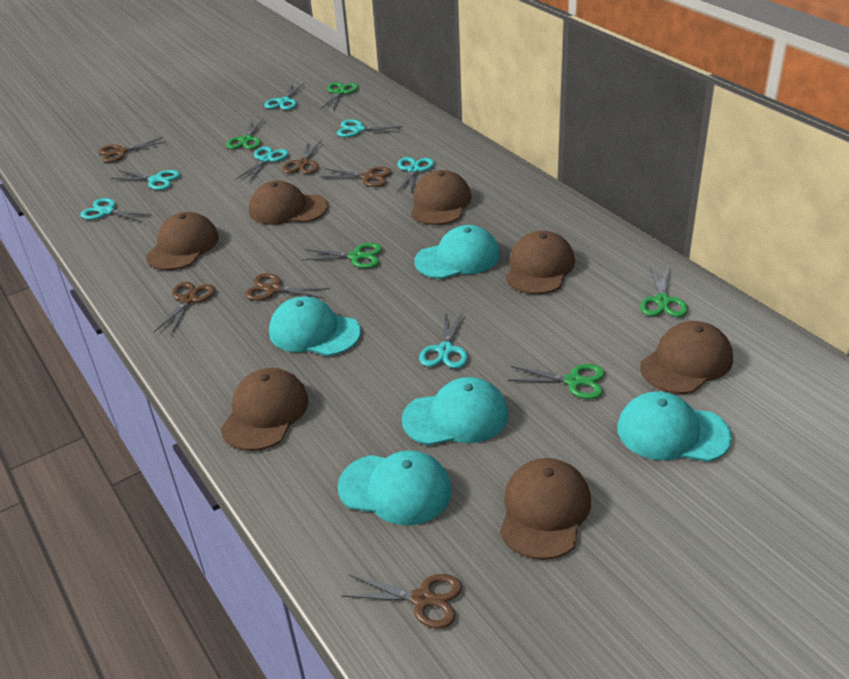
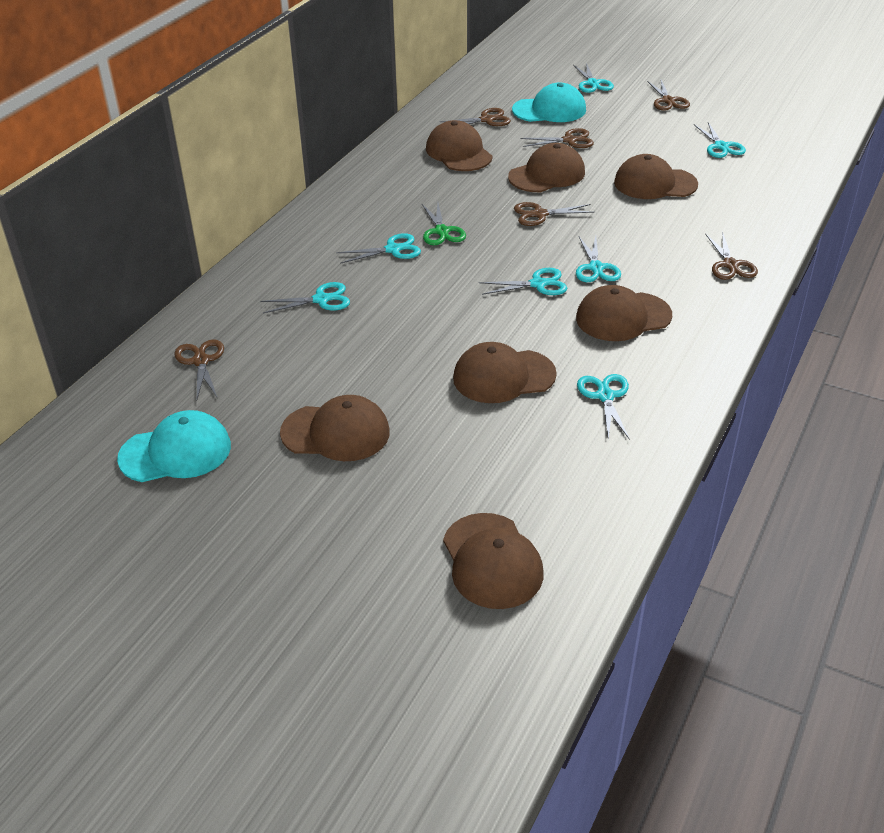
green scissors: 5 -> 1
turquoise cap: 5 -> 2

